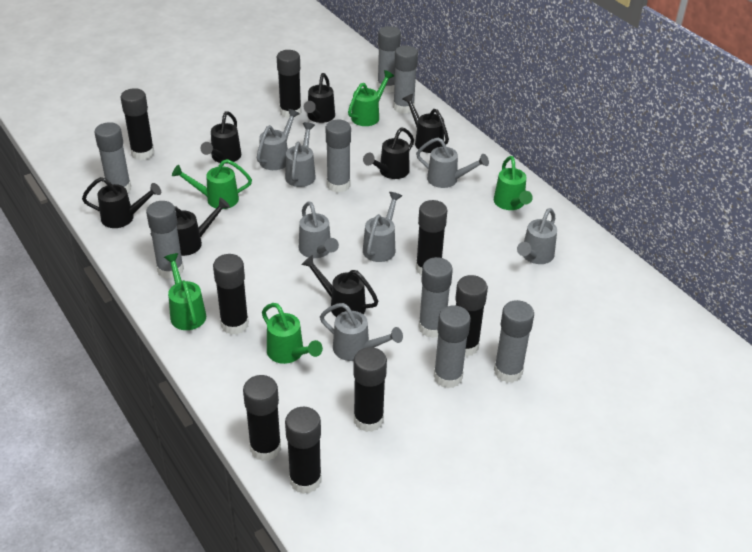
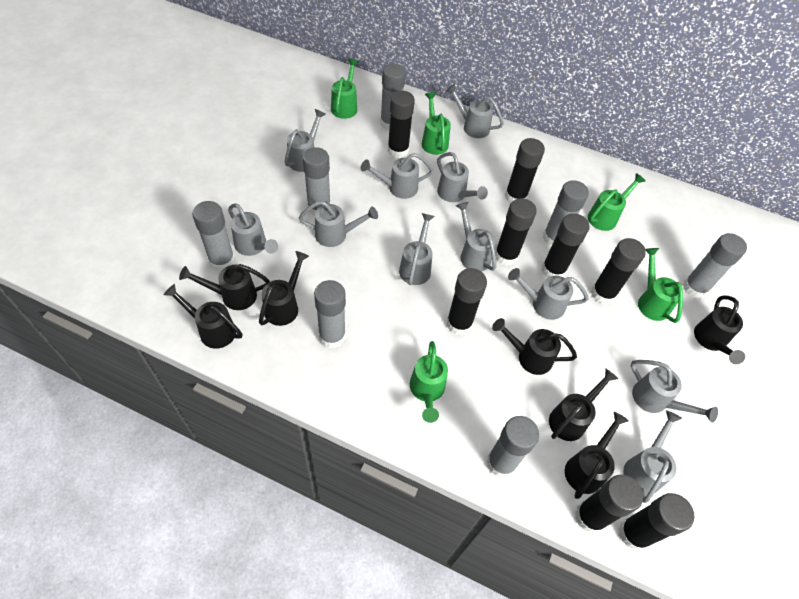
grey glue stick: 8 -> 7
grey watering can: 7 -> 11

